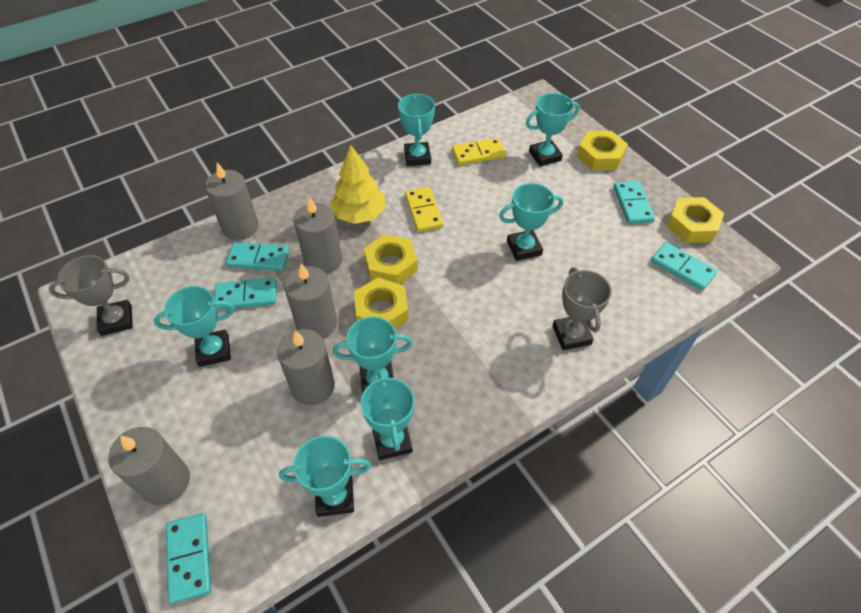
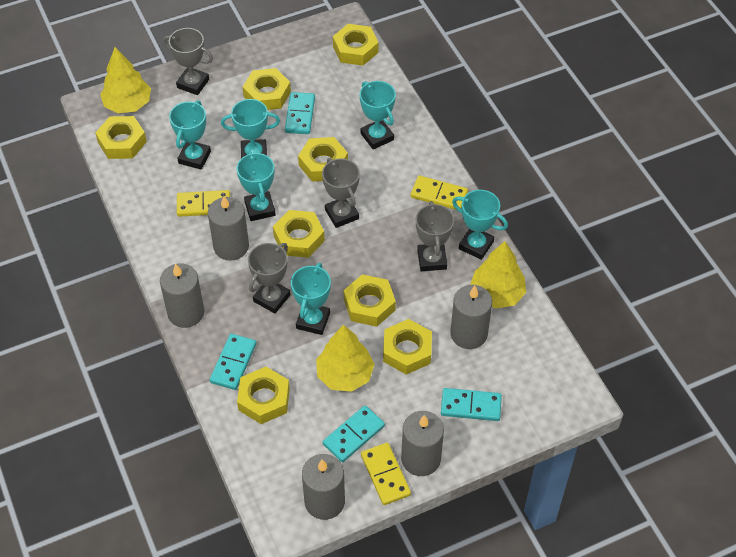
grey trophy: 2 -> 4
turquoise domino: 5 -> 4
turquoise trophy: 7 -> 6
yellow domino: 2 -> 3
yellow nut: 4 -> 8
yellow tree: 1 -> 3

